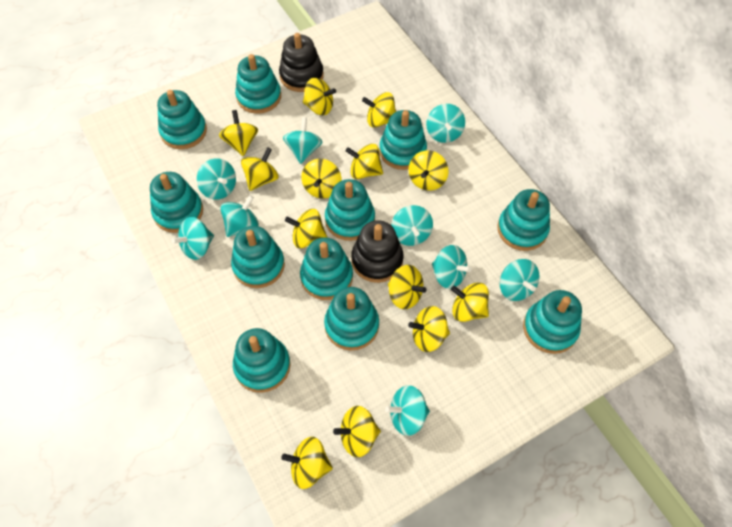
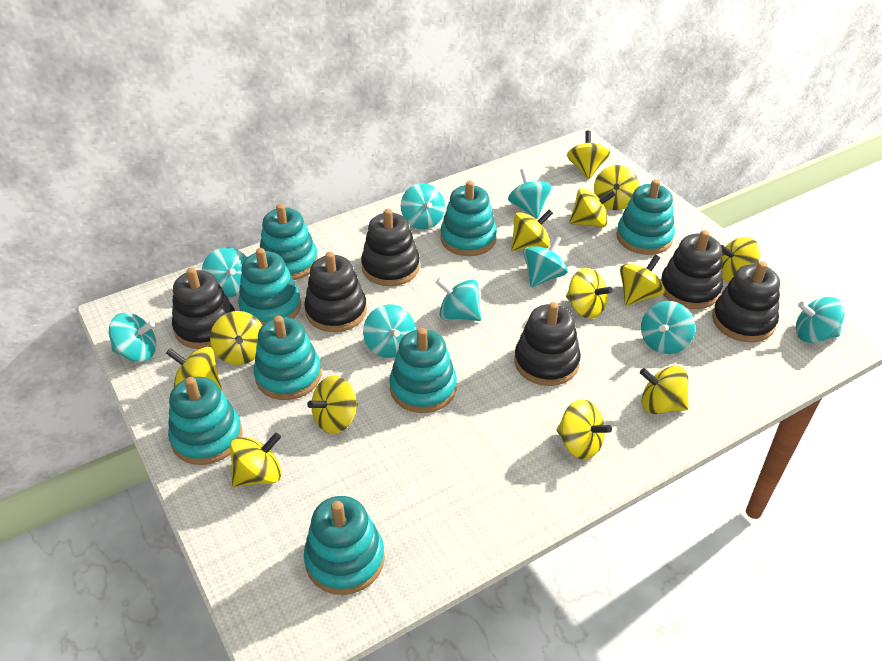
black stacking toy: 2 -> 6
turquoise stacking toy: 11 -> 8

